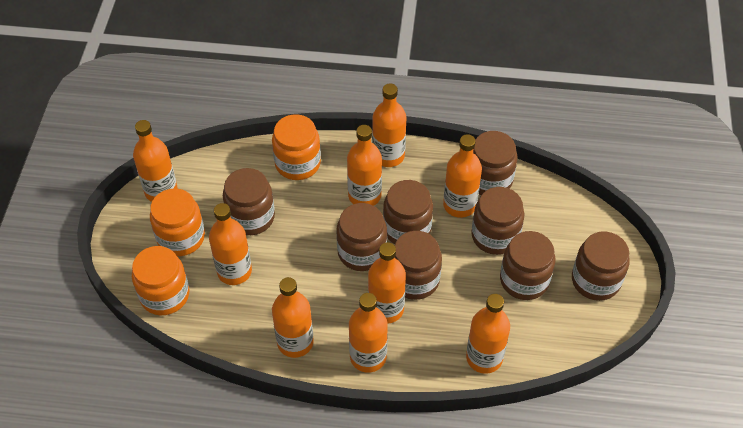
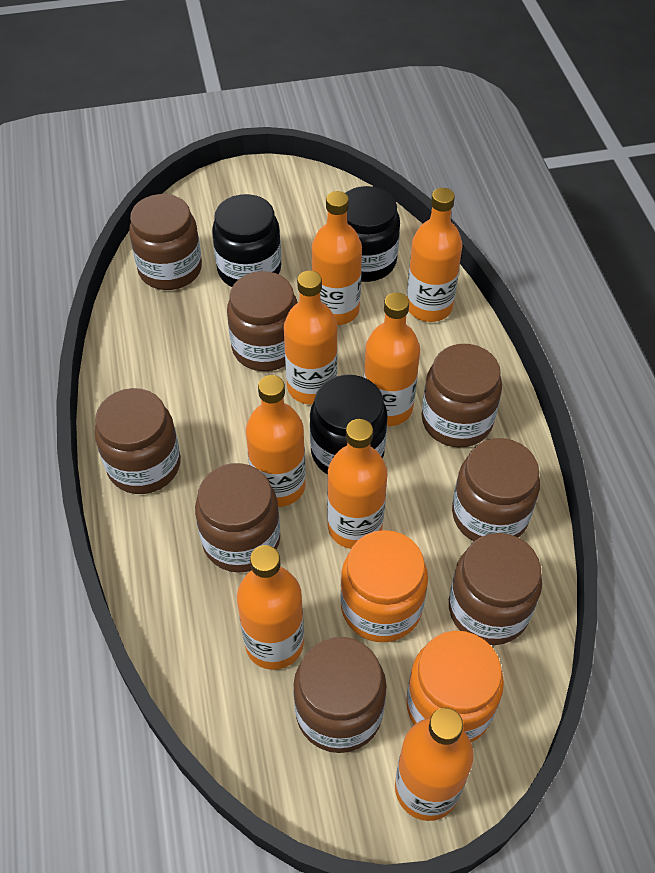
black jar: 0 -> 3
orange bottle: 9 -> 8
orange jar: 3 -> 2

